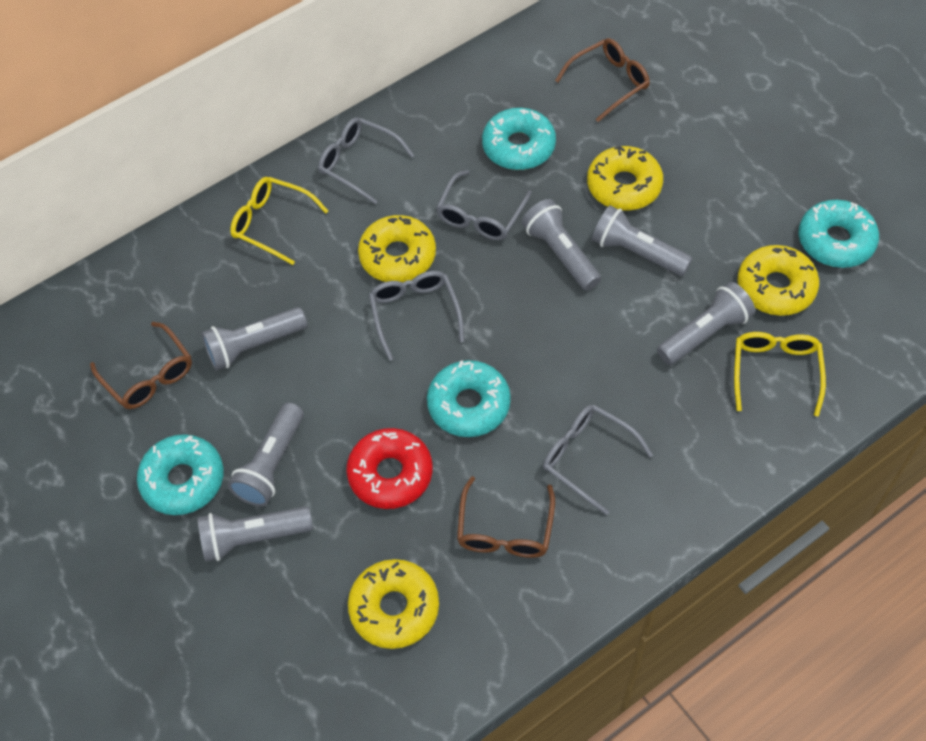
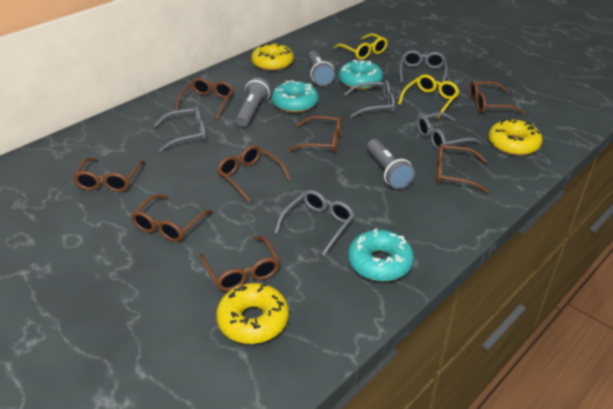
brown glasses: 3 -> 8
grey flashlight: 6 -> 3
grey glasses: 4 -> 5
red donut: 1 -> 0
turquoise donut: 4 -> 3
yellow donut: 4 -> 3

